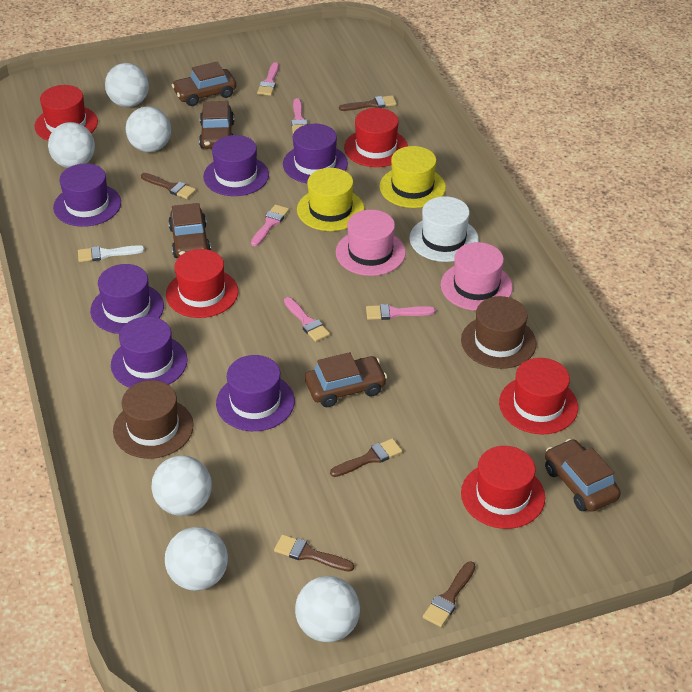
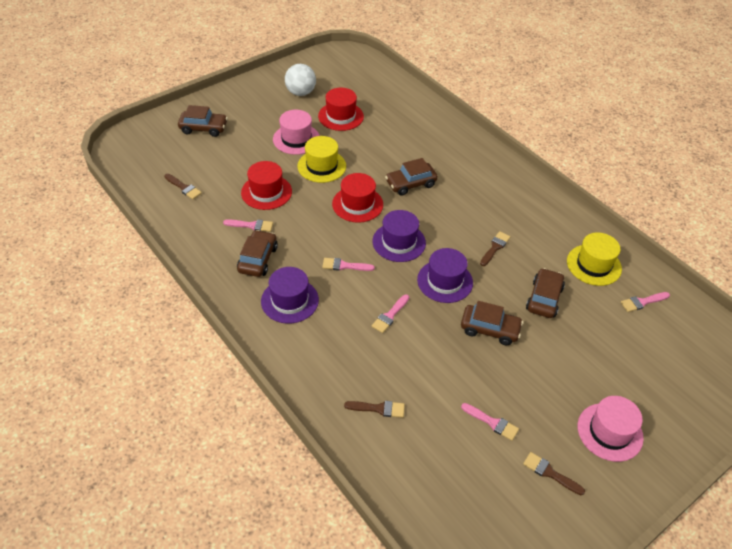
brown brush: 5 -> 4
brown hat: 2 -> 0
purple hat: 6 -> 3
red hat: 5 -> 3
white ball: 6 -> 1
white brush: 1 -> 0
white hat: 1 -> 0

